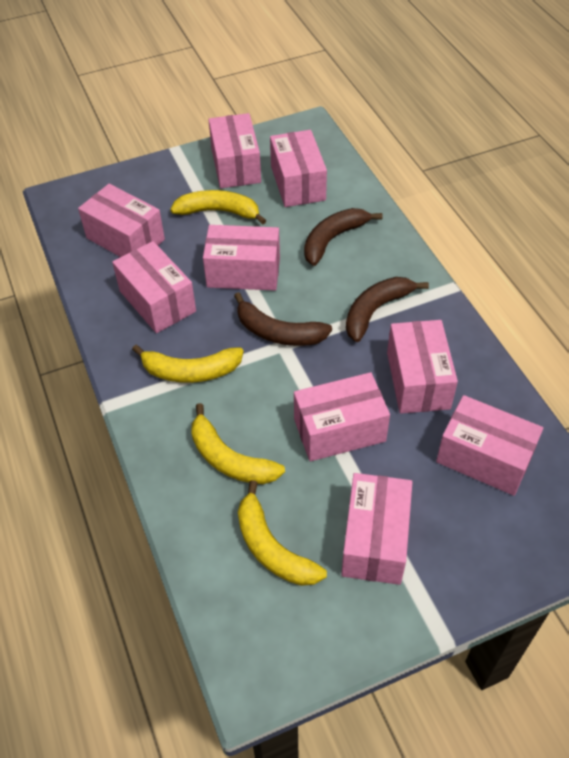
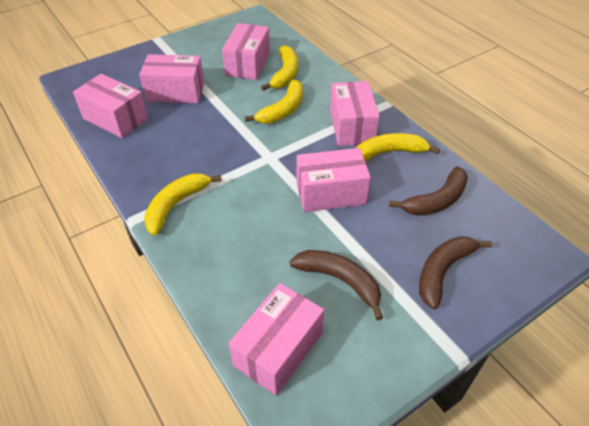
pink box: 9 -> 6

